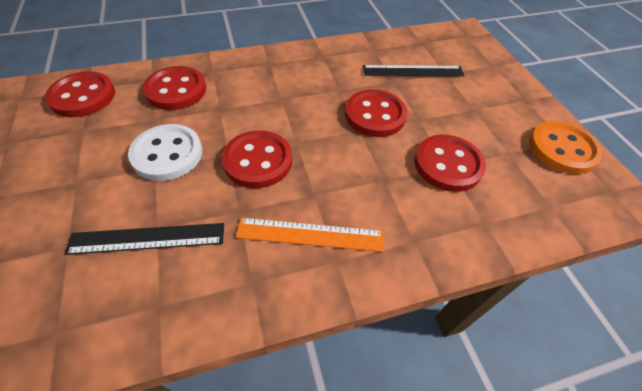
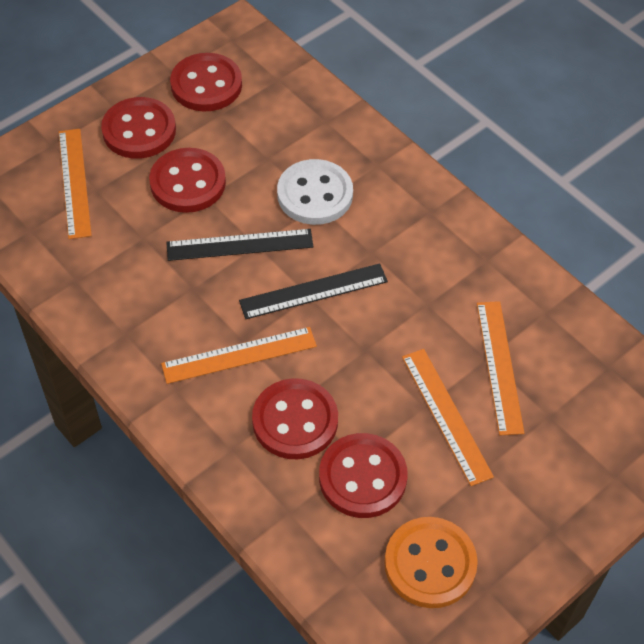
orange ruler: 1 -> 4

